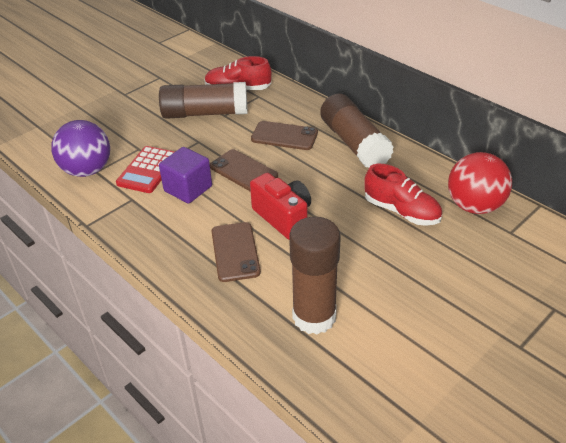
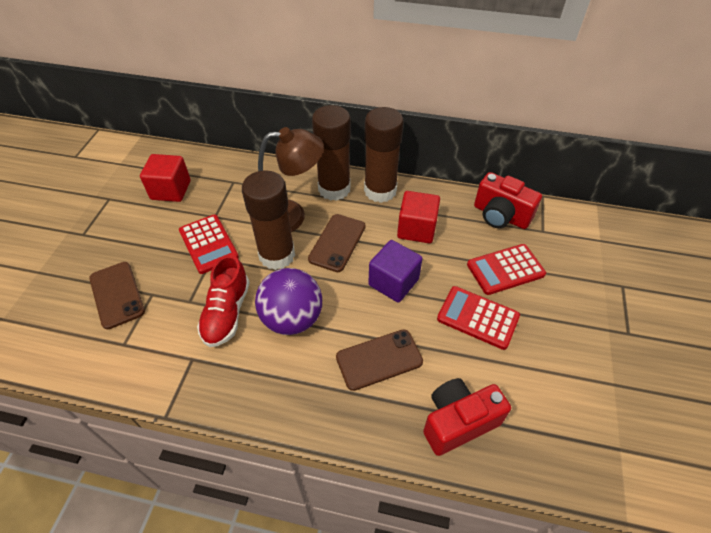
brown lamp: 0 -> 1
red ball: 1 -> 0
red calculator: 1 -> 3
red camera: 1 -> 2
red cube: 0 -> 2
red shoe: 2 -> 1

